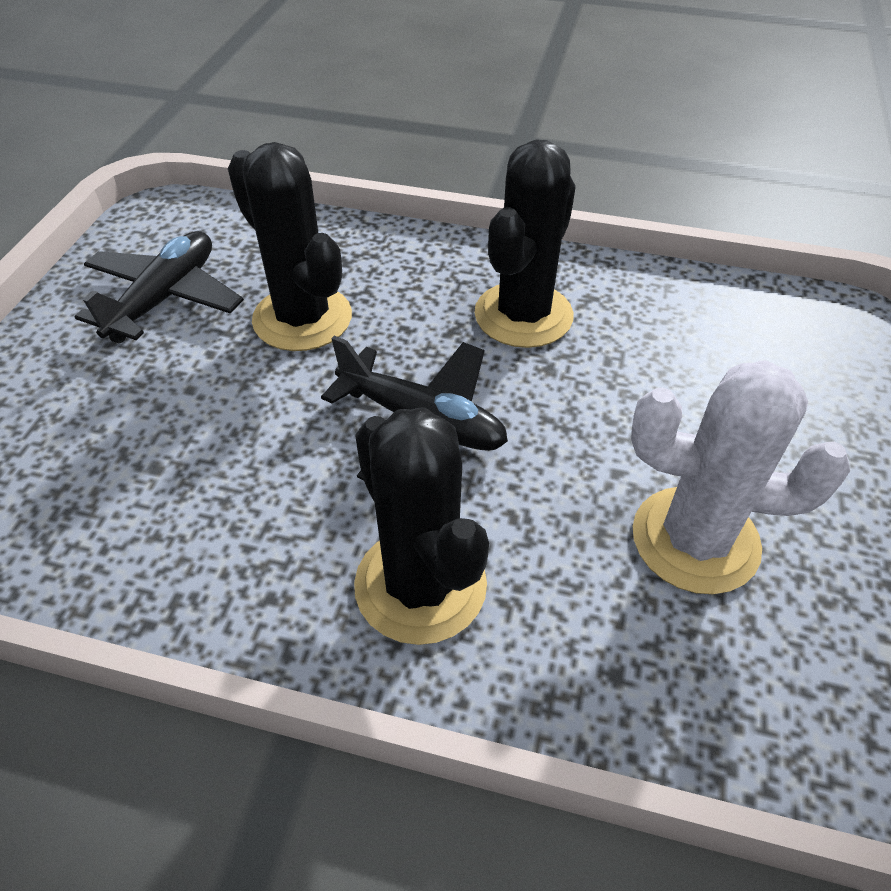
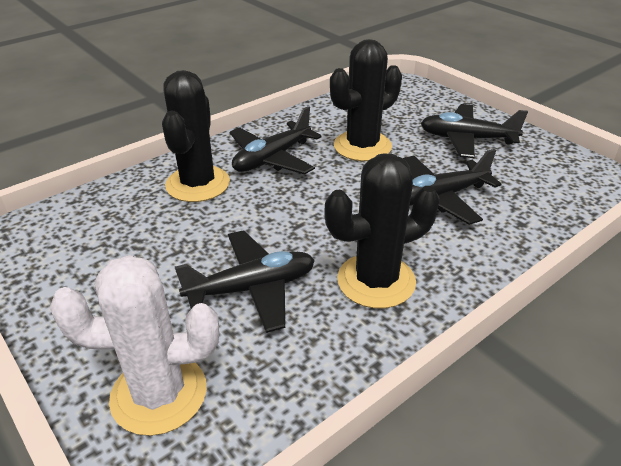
black plane: 2 -> 4

